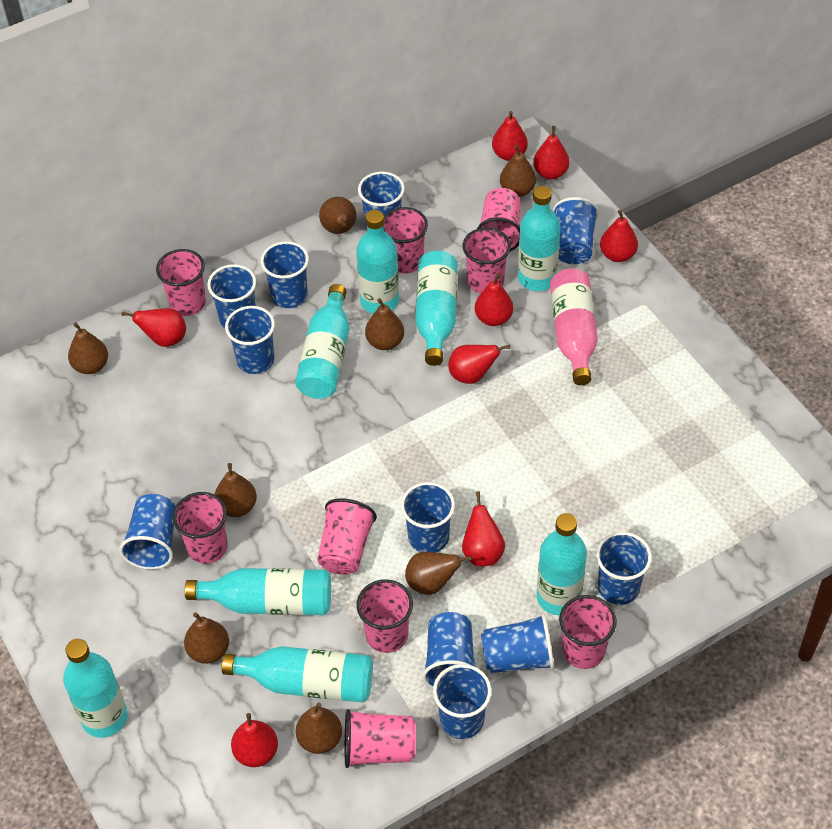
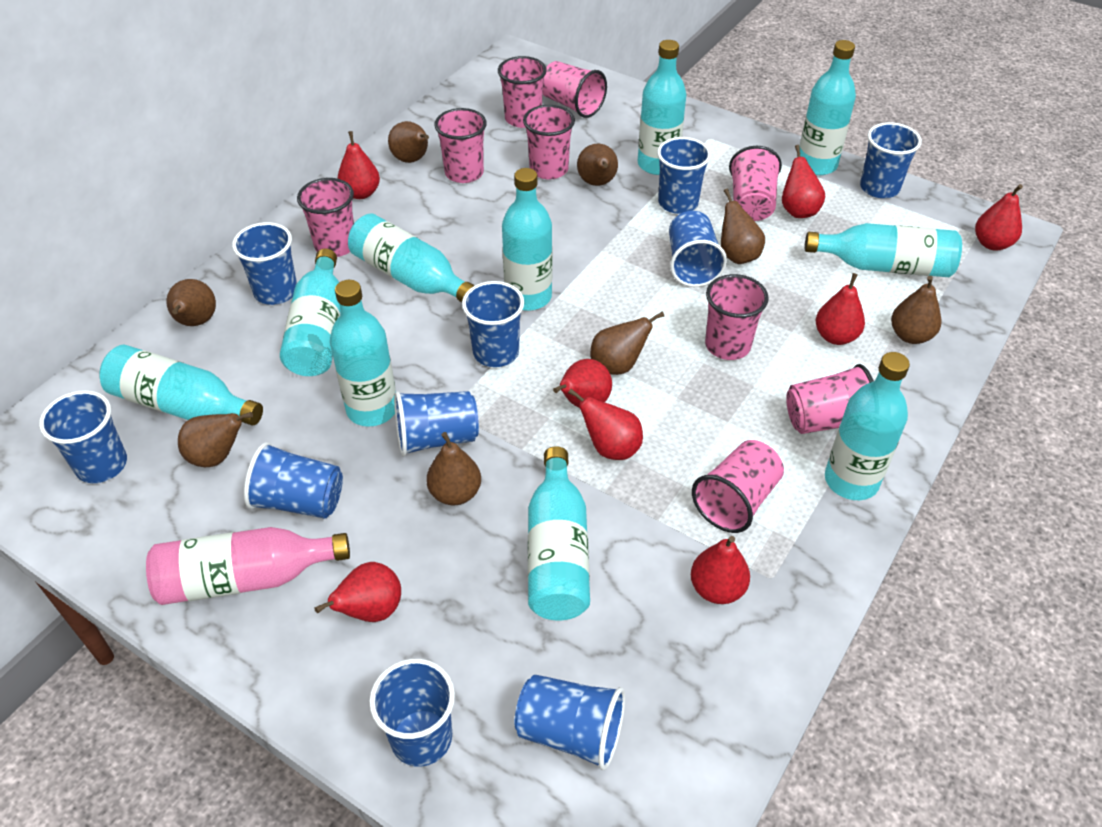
blue cup: 11 -> 10
turquoise bottle: 8 -> 10

